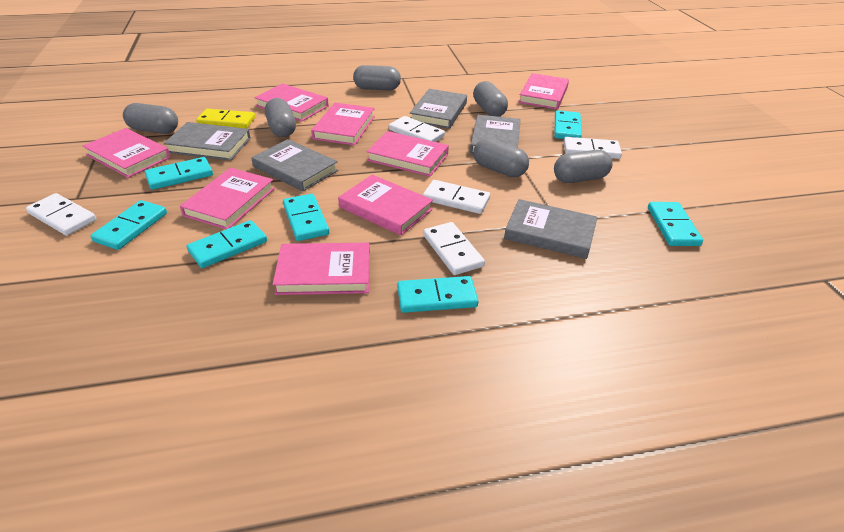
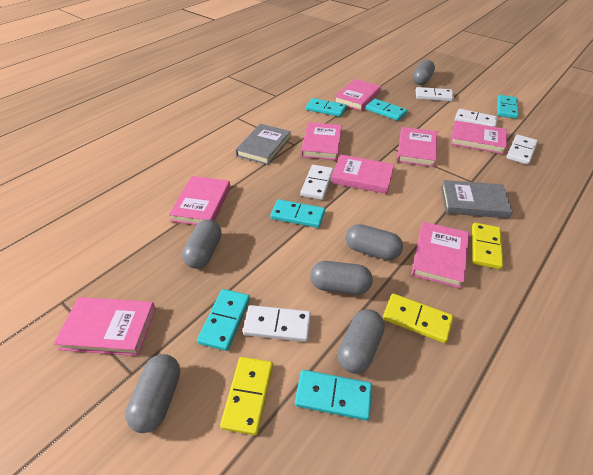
grey book: 5 -> 2
turquoise domino: 7 -> 6
yellow domino: 1 -> 3

